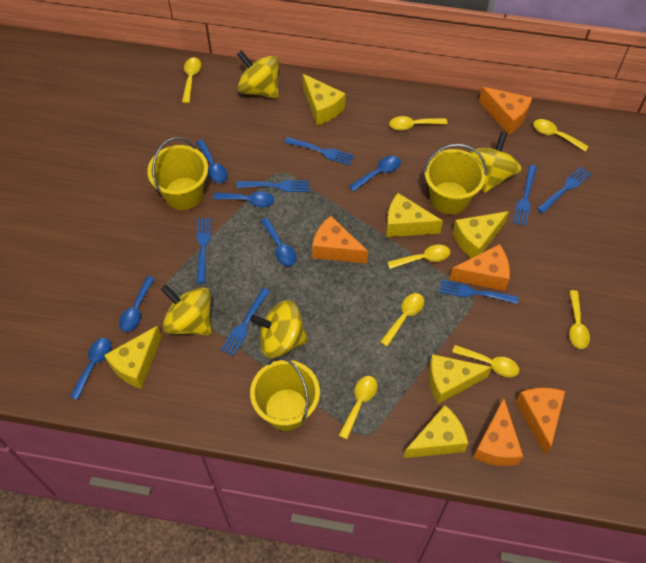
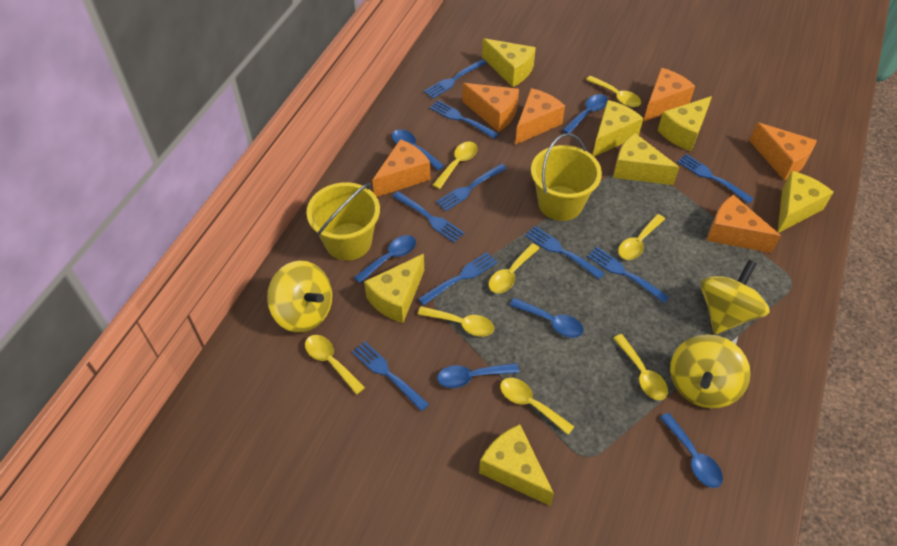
blue fork: 7 -> 9
orange cheese: 5 -> 6
yellow bucket: 3 -> 2
yellow cheese: 6 -> 7
yellow spinning top: 4 -> 3

